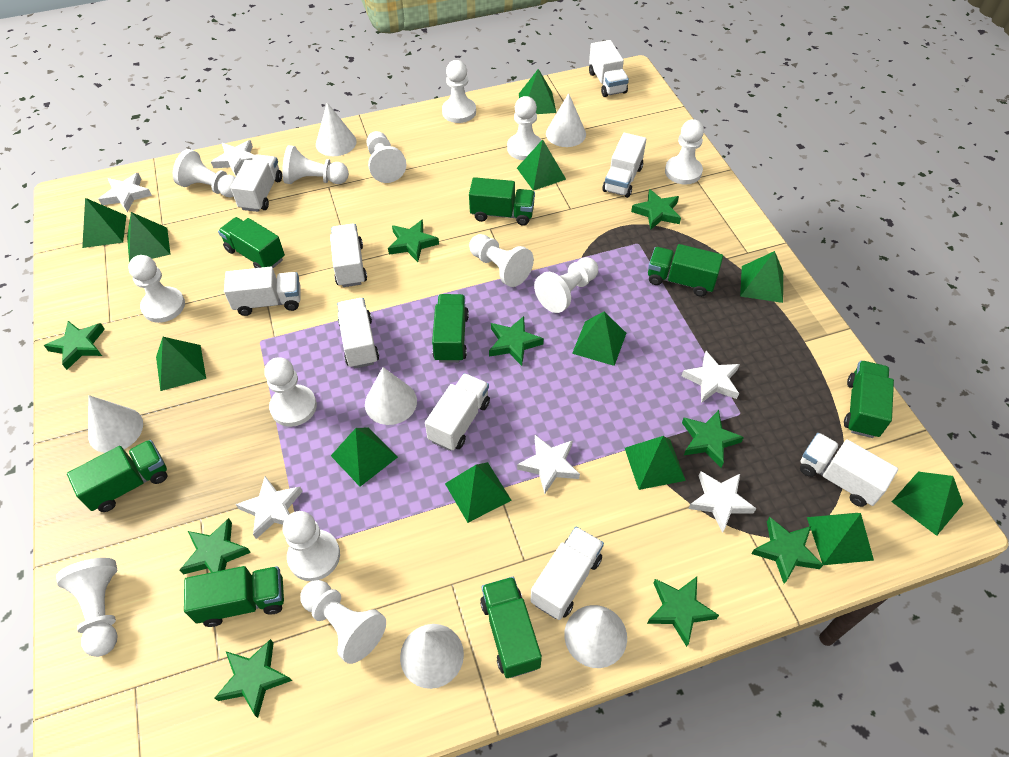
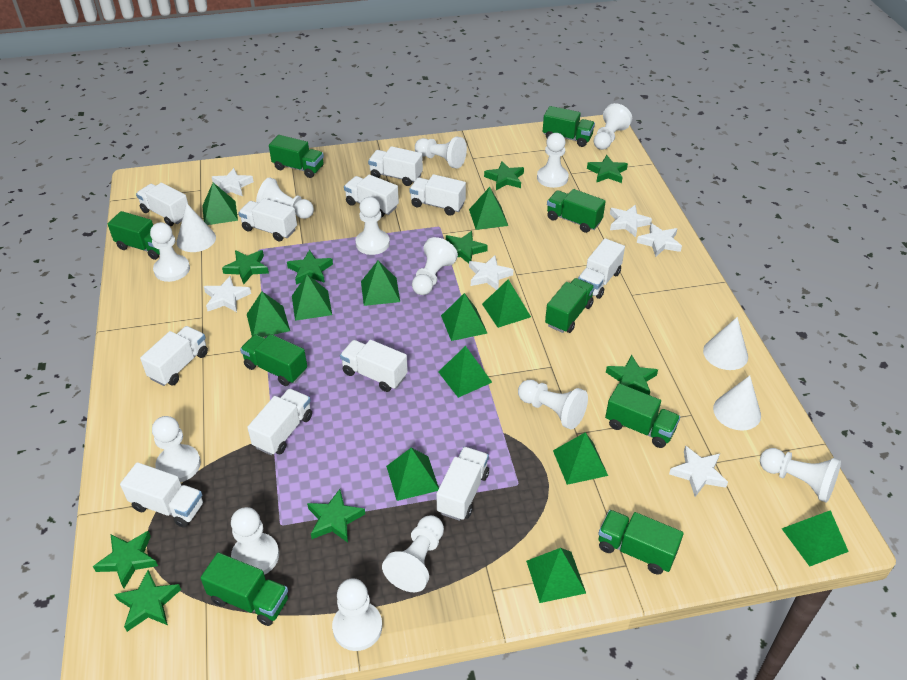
green truck: 8 -> 9
white cone: 6 -> 3
white truck: 9 -> 11

